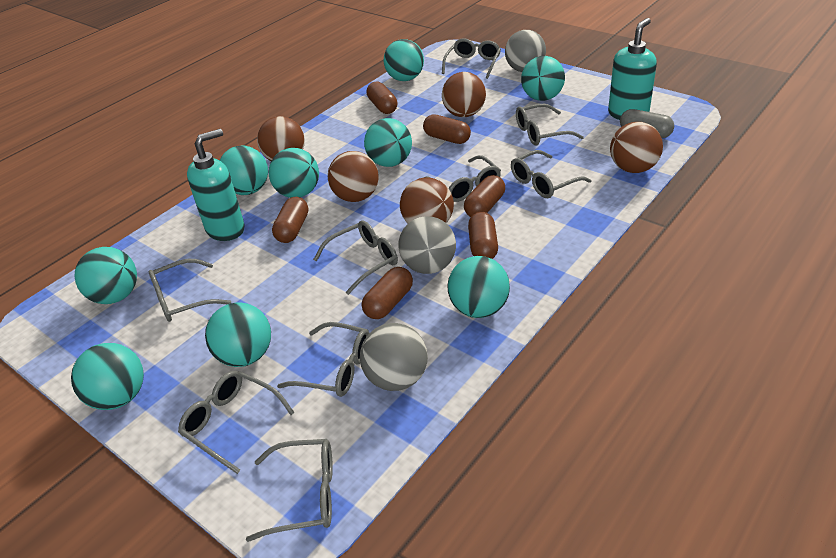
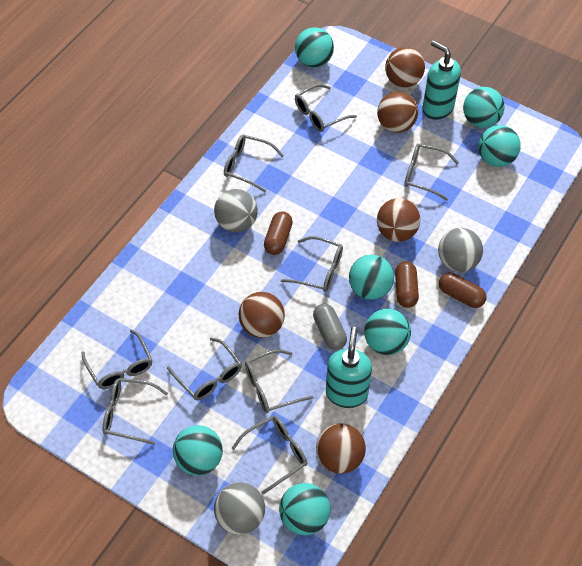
brown capsule: 6 -> 3
turquoise ball: 9 -> 7

